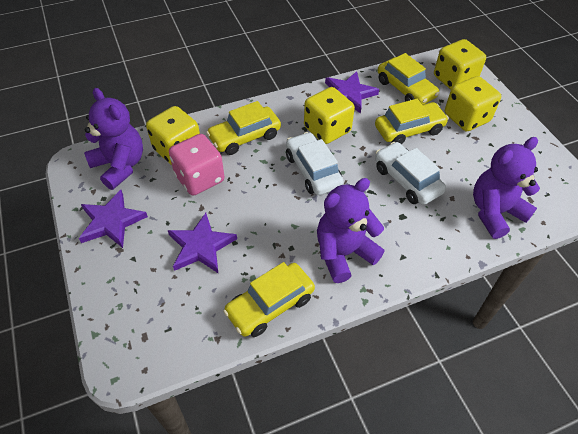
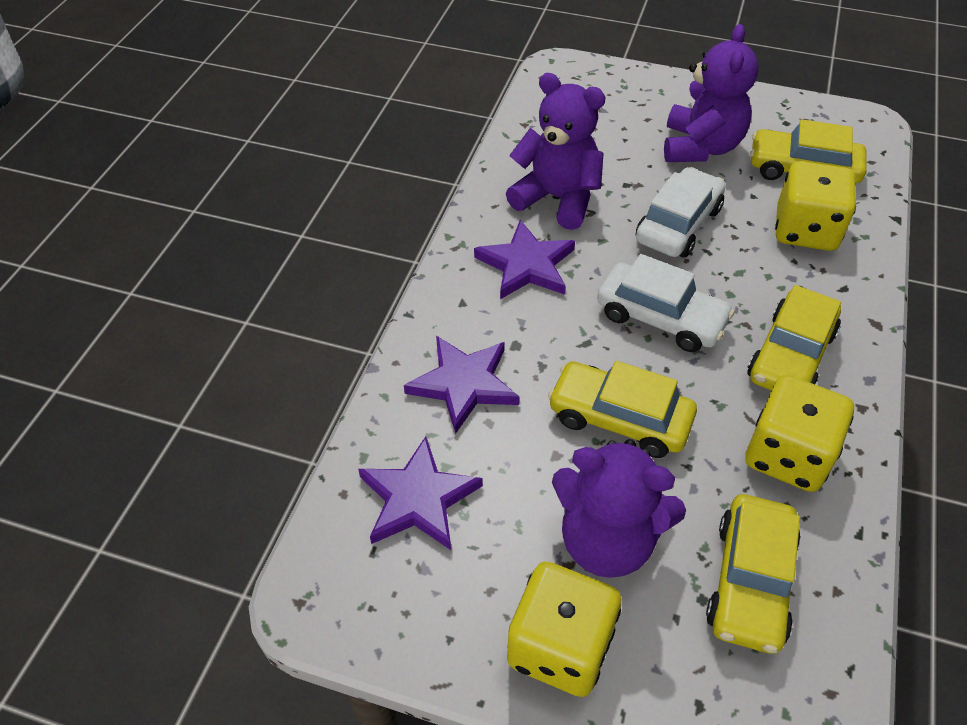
pink dice: 1 -> 0
yellow dice: 4 -> 3

